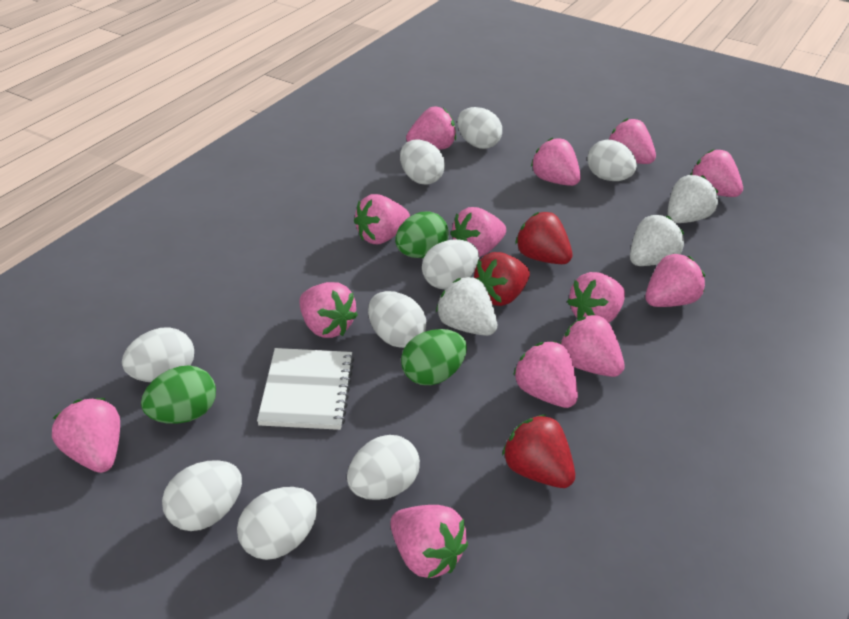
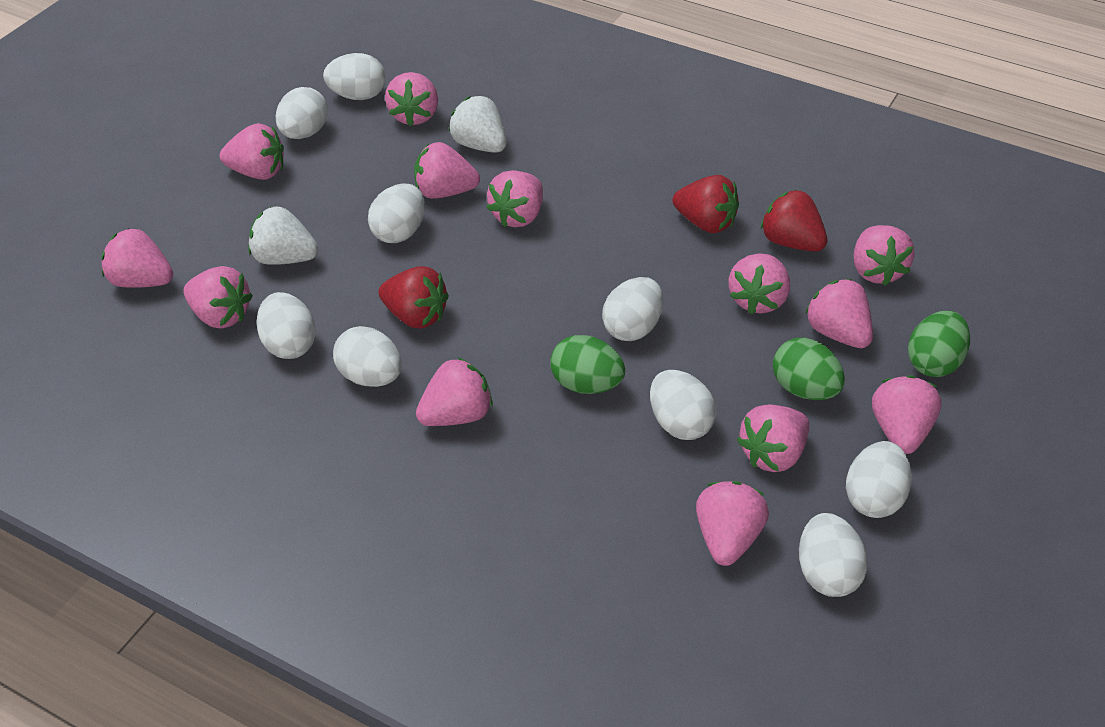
white notebook: 1 -> 0
white strawberry: 3 -> 2

